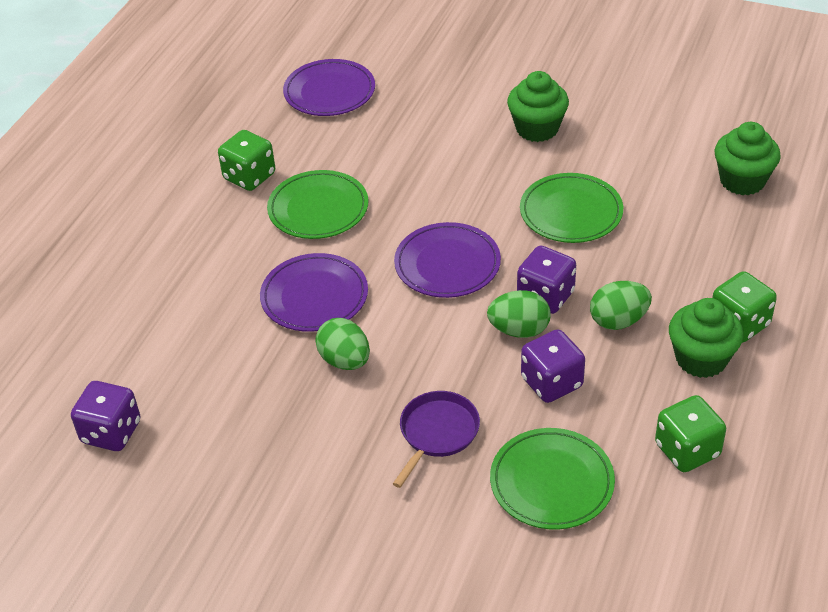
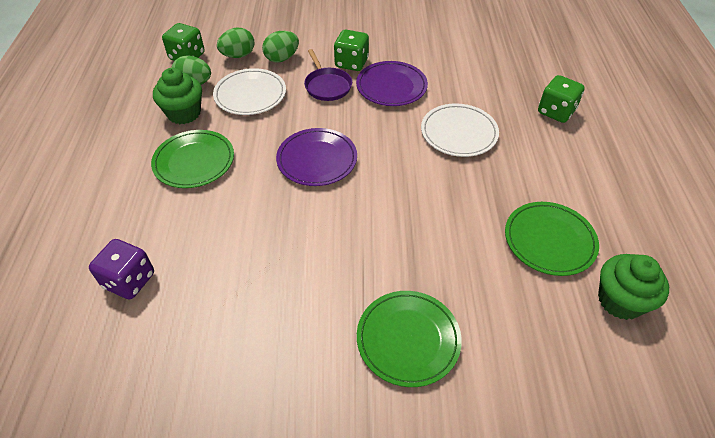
green cupcake: 3 -> 2
purple dice: 3 -> 1
purple plate: 3 -> 2
white plate: 0 -> 2

